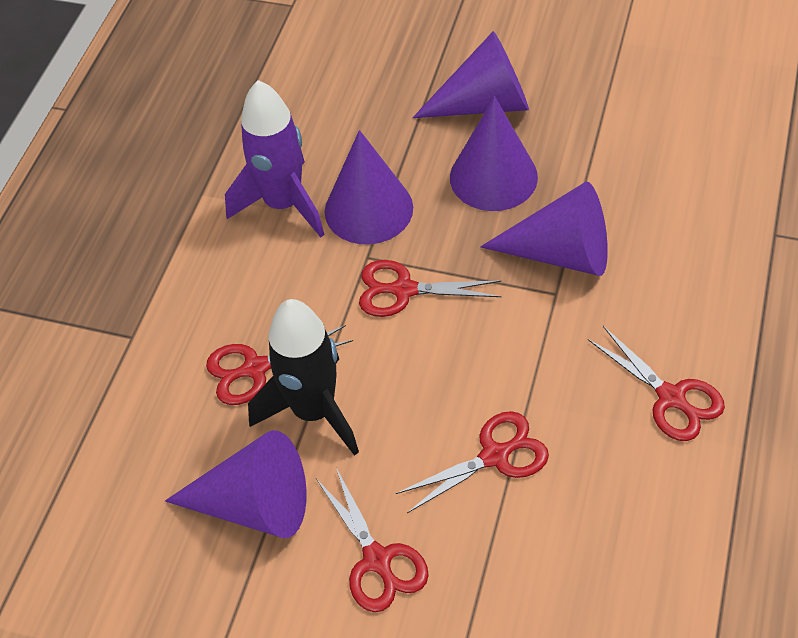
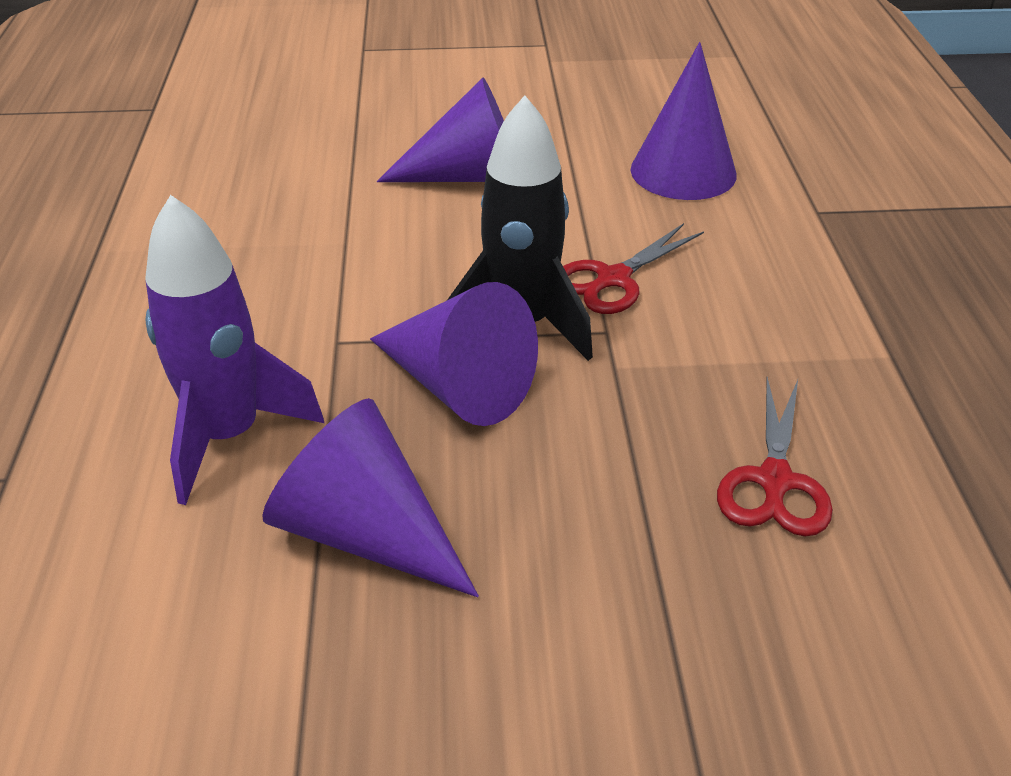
purple cone: 5 -> 4
red scissors: 5 -> 2

